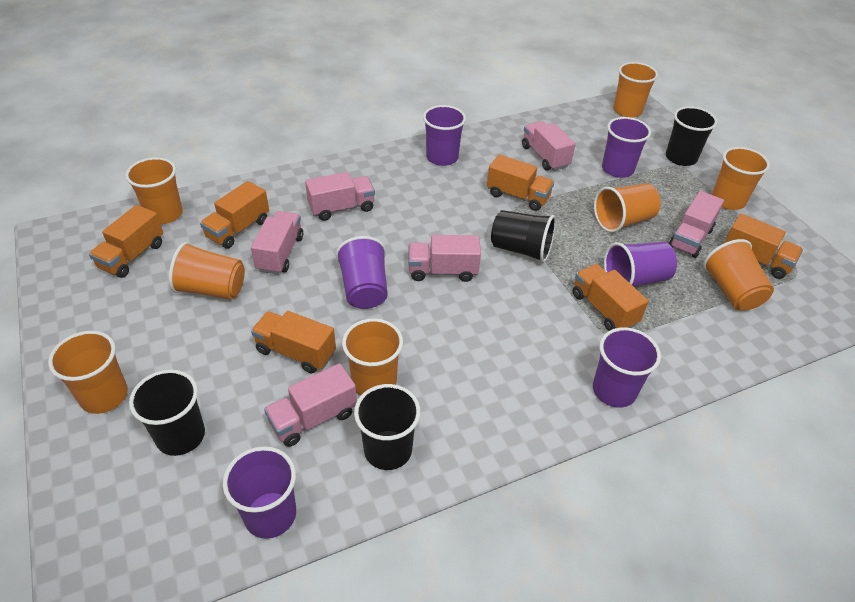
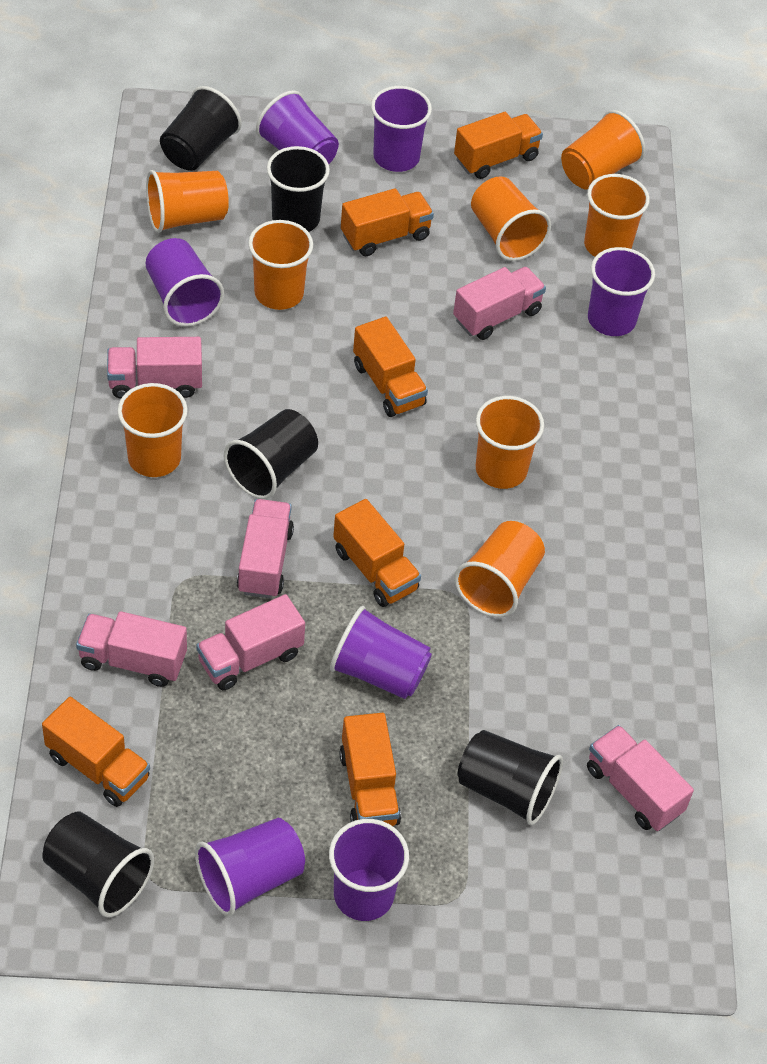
black cup: 4 -> 5
purple cup: 6 -> 7

